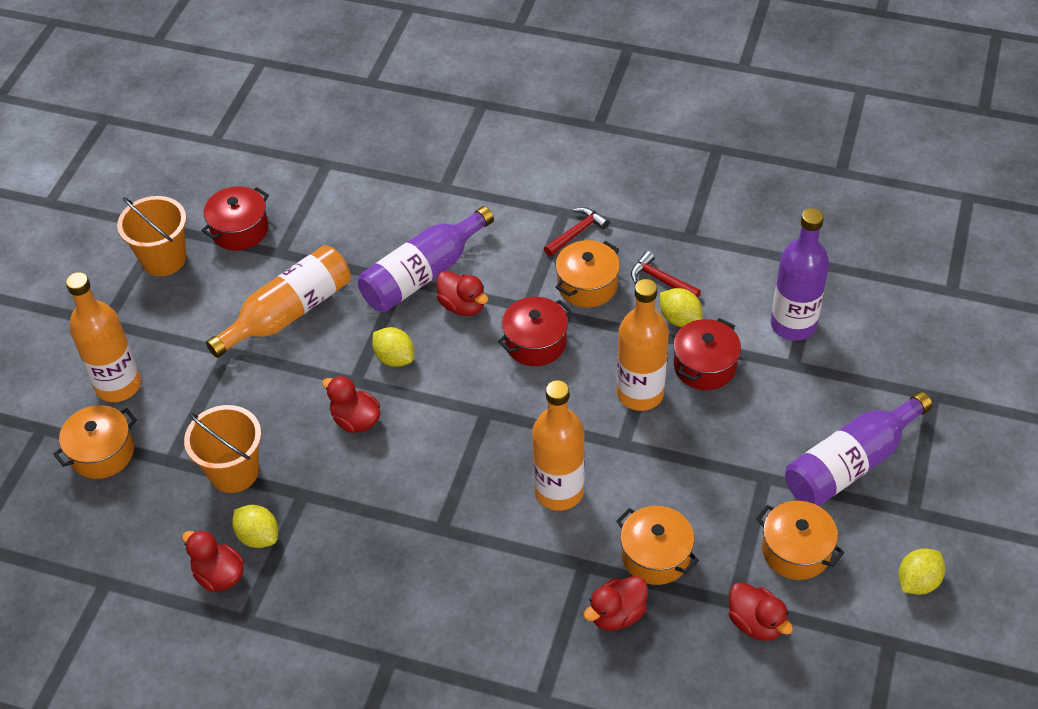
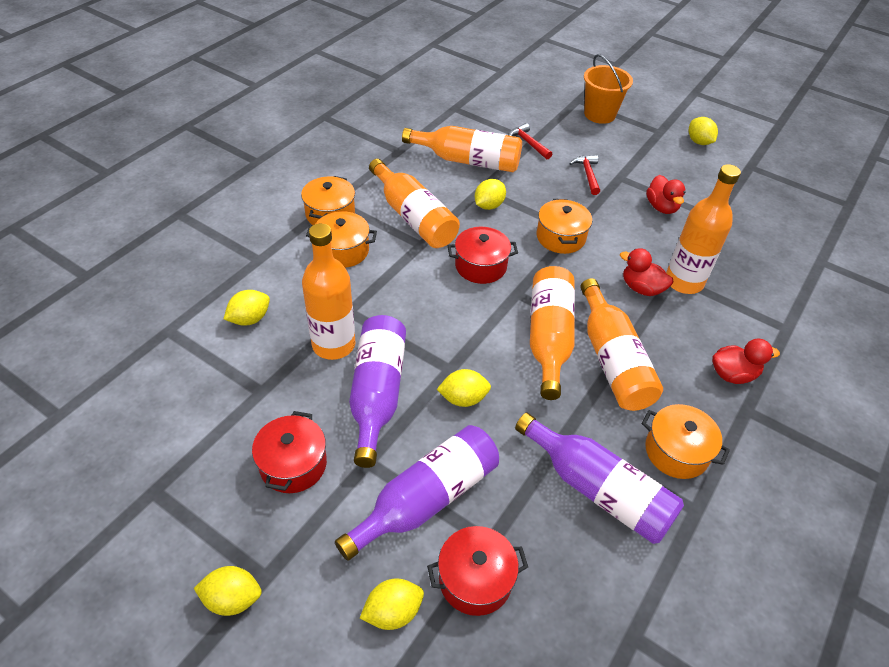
orange bottle: 4 -> 6
orange bucket: 2 -> 1
red duck: 5 -> 3
yellow lemon: 4 -> 6

